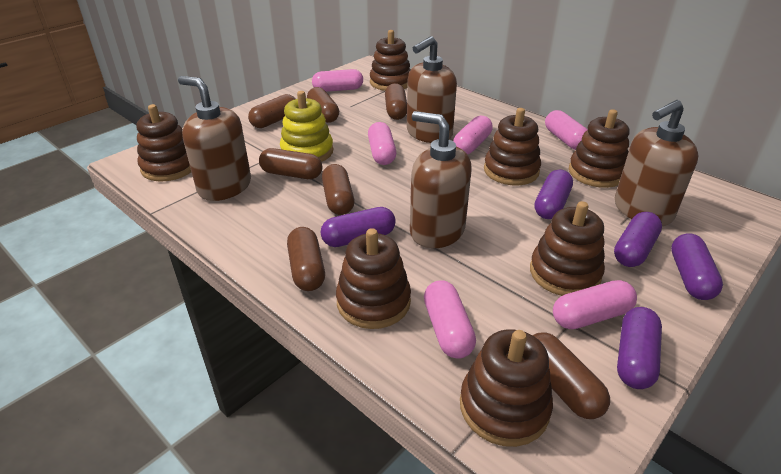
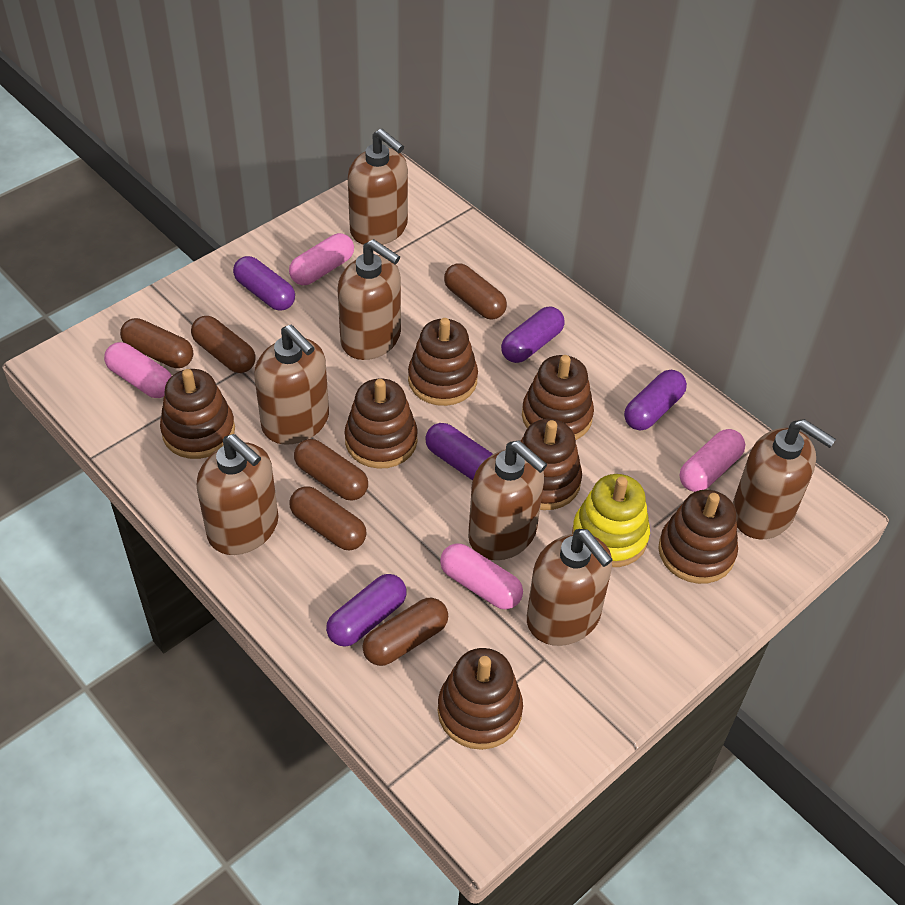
brown capsule: 7 -> 6
brown soap dispenser: 4 -> 7
pink capsule: 6 -> 4

